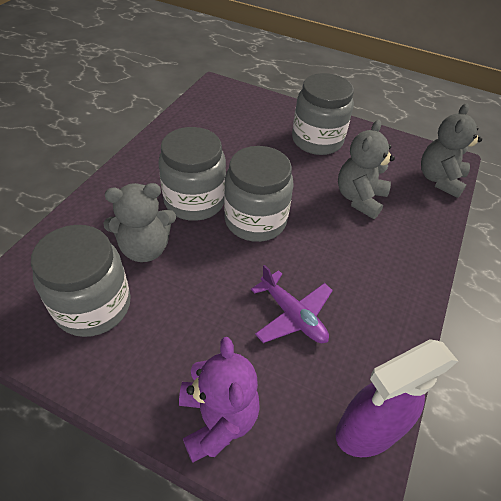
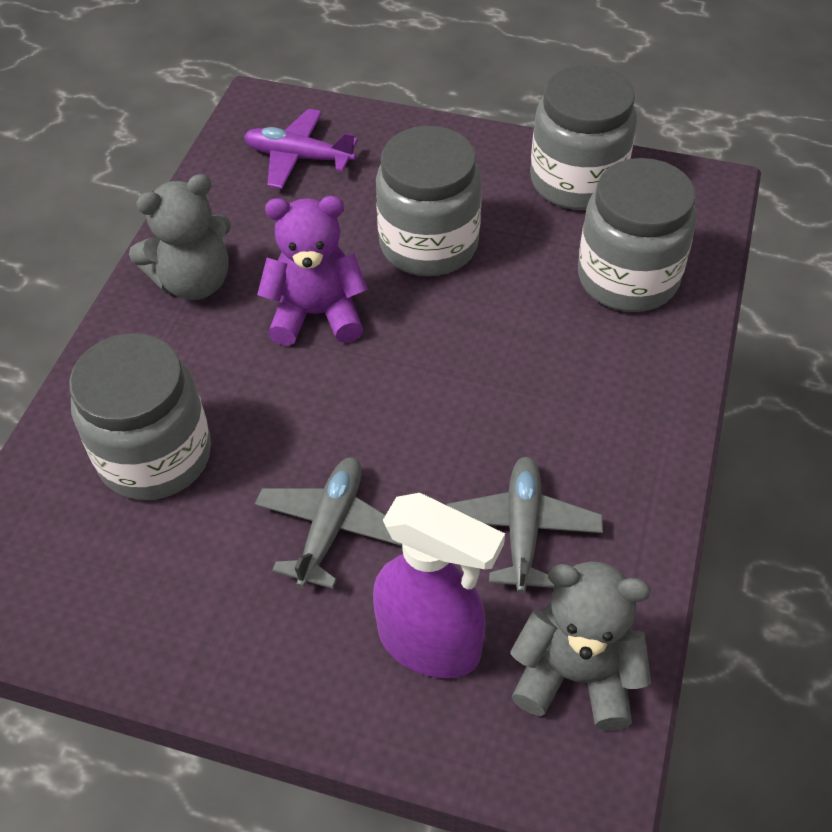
grey plane: 0 -> 2
grey teddy bear: 3 -> 2

